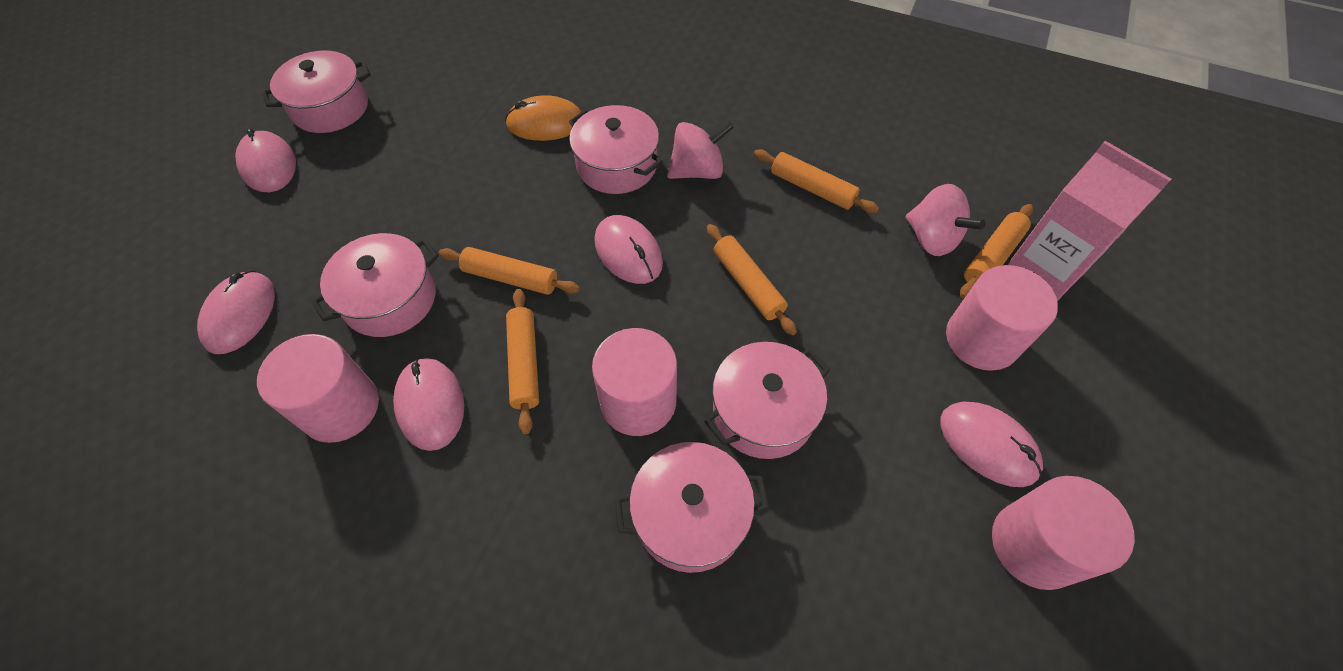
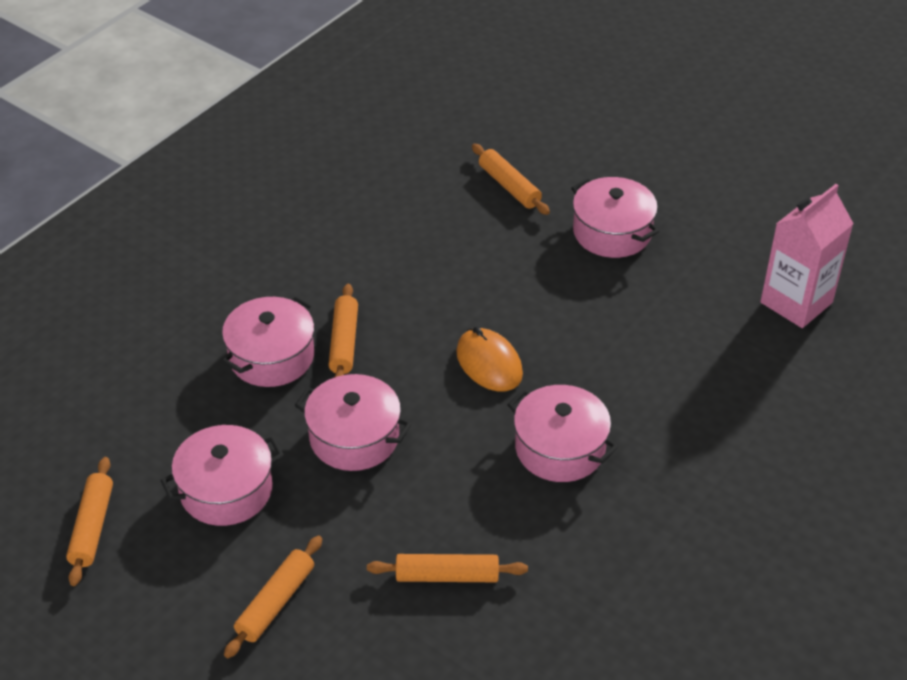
pink cylinder: 4 -> 0
pink mouse: 5 -> 0
pink spinning top: 2 -> 0

